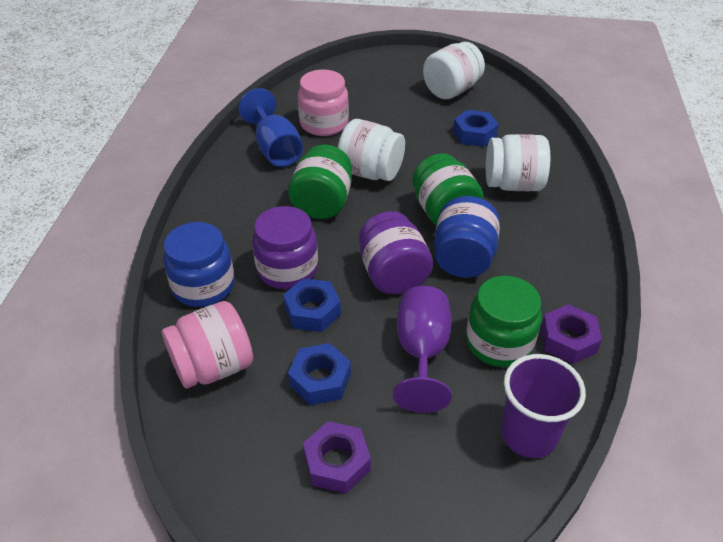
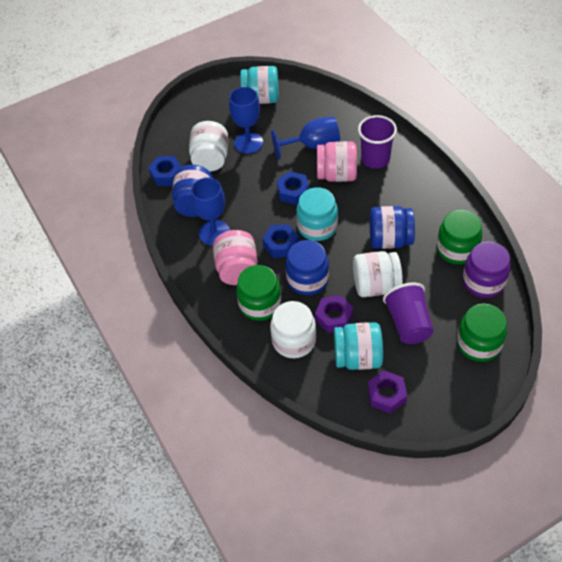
blue goblet: 1 -> 3
blue jar: 2 -> 3
purple cup: 1 -> 2
purple goblet: 1 -> 0
purple jar: 2 -> 1
turquoise jar: 0 -> 3

